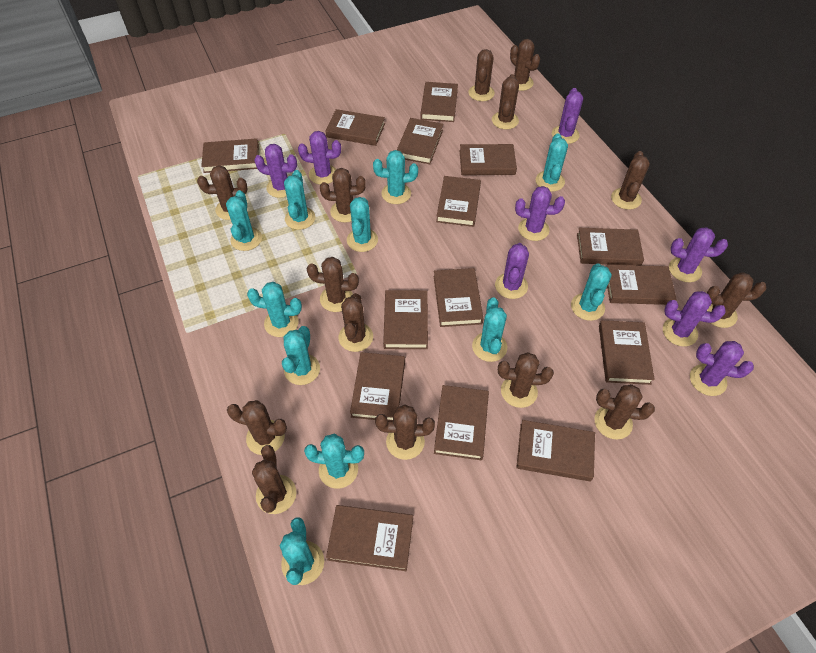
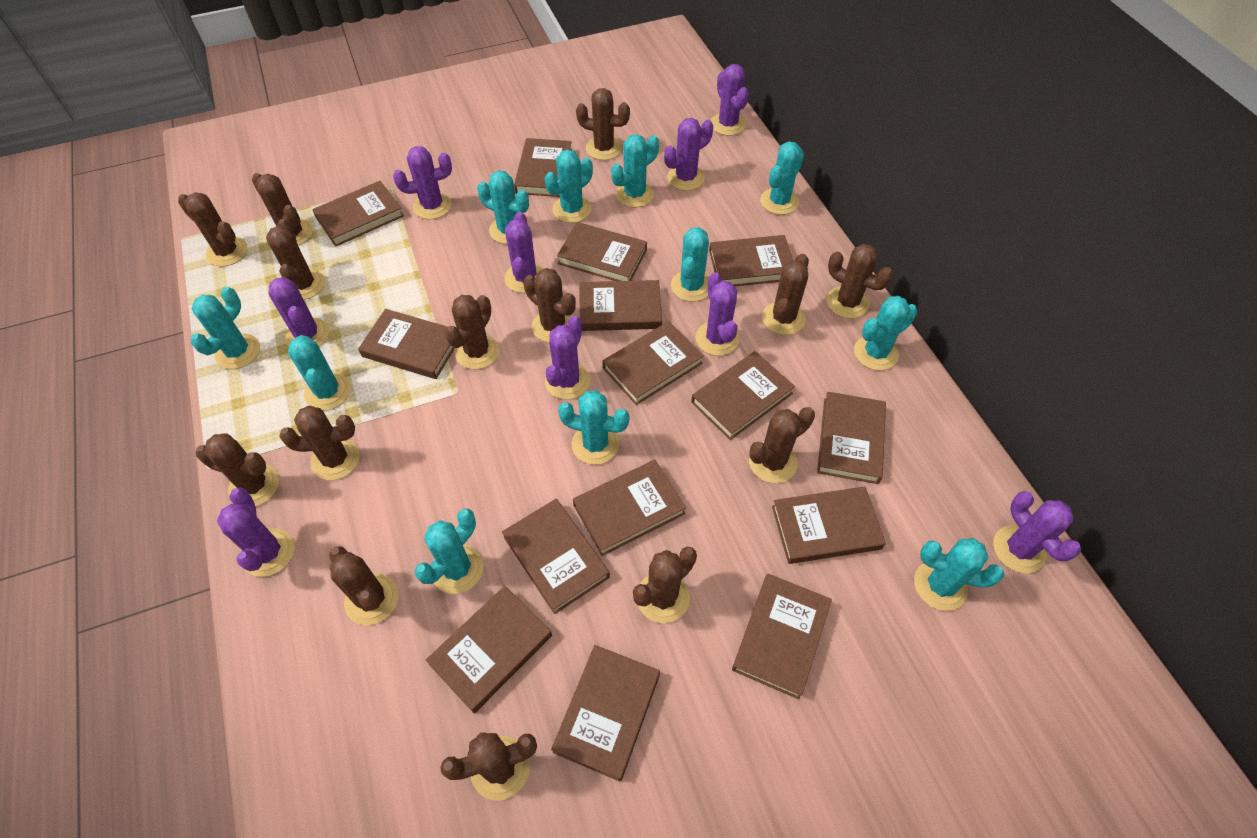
purple cactus: 8 -> 9

